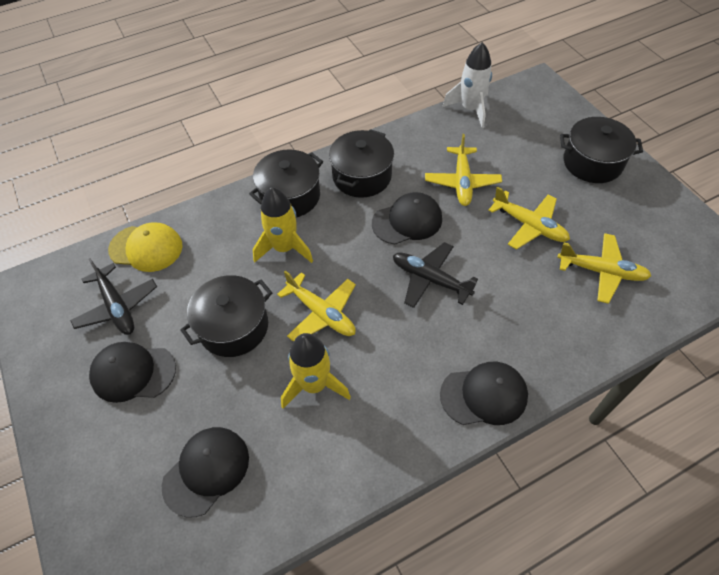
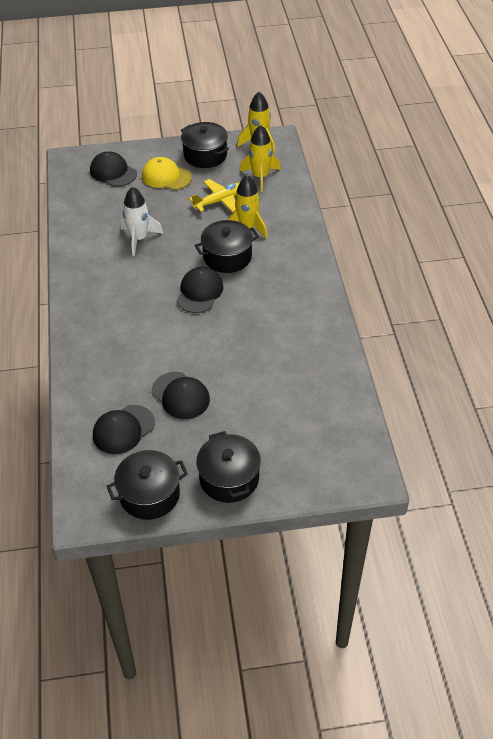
black plane: 2 -> 0
yellow plane: 4 -> 1
yellow rocket: 2 -> 3

